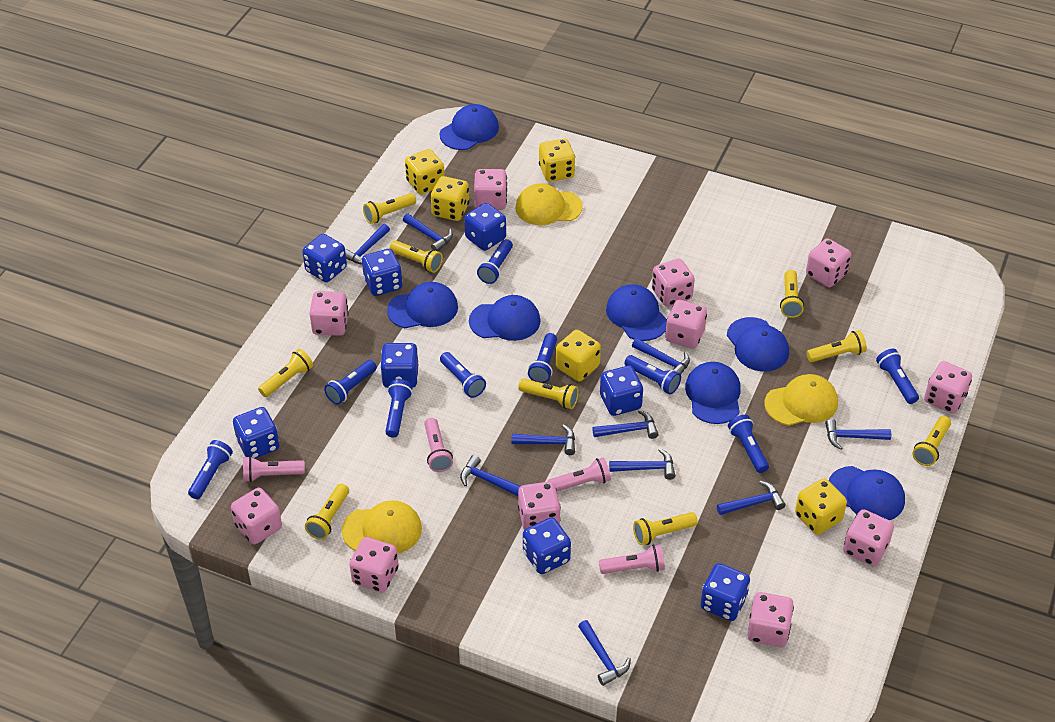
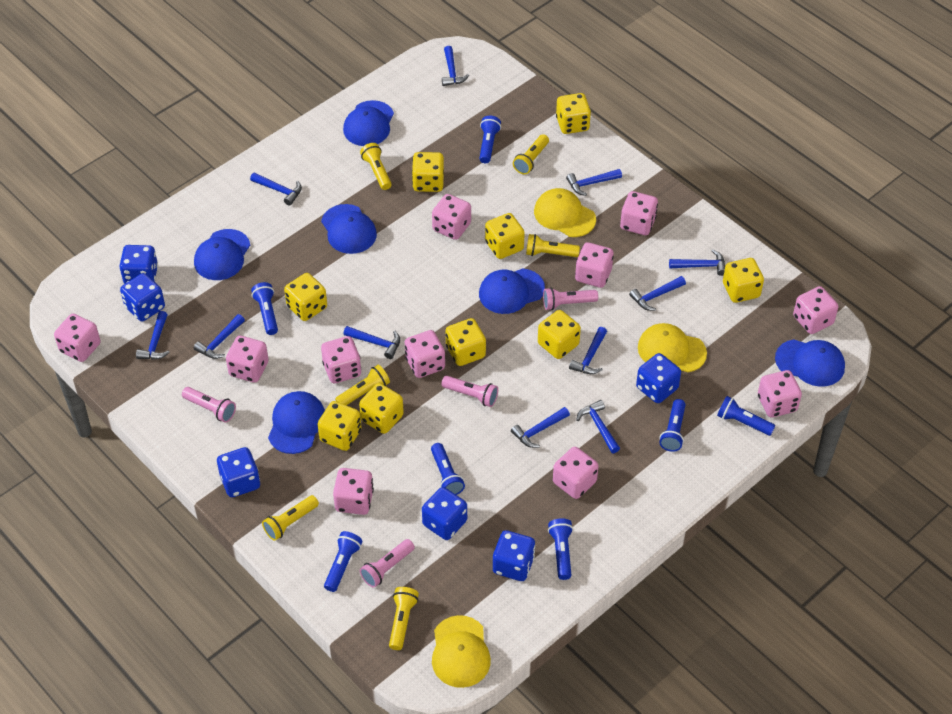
blue cap: 7 -> 6
blue dice: 8 -> 6
blue flashlight: 9 -> 7
blue hammer: 10 -> 11
yellow dice: 5 -> 9
yellow flashlight: 9 -> 6

